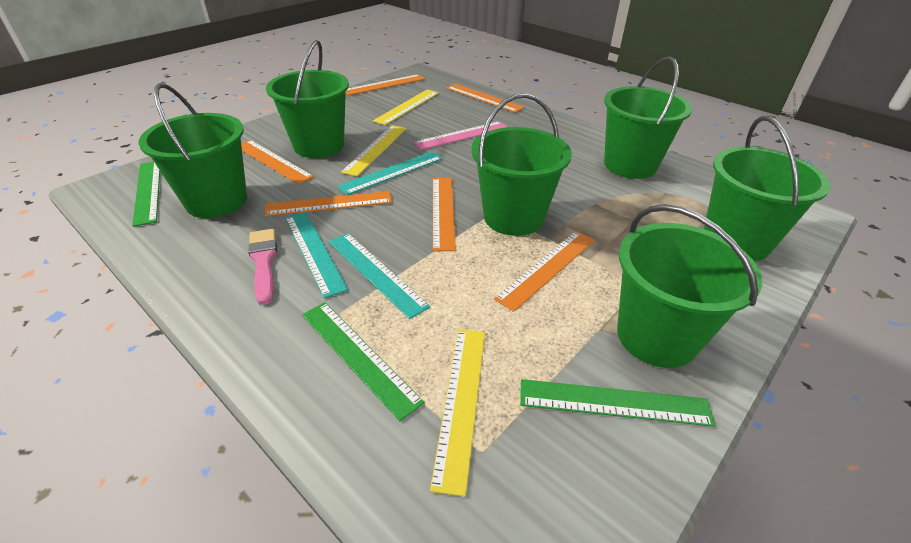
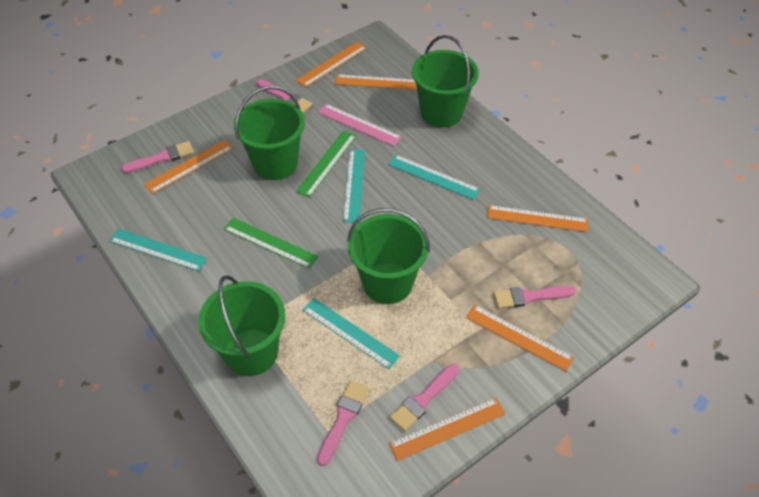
green bucket: 6 -> 4
green ruler: 3 -> 2
pink brush: 1 -> 5
turquoise ruler: 3 -> 4
yellow ruler: 3 -> 0

